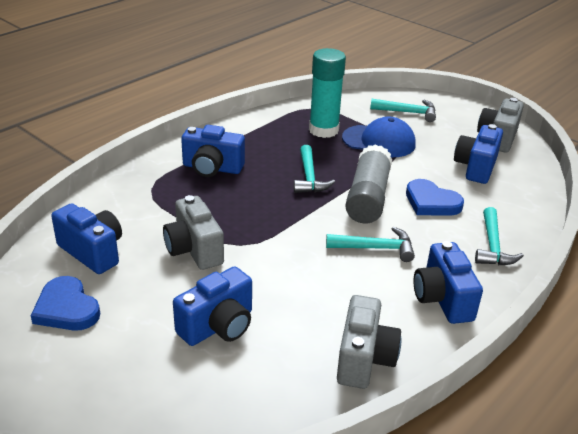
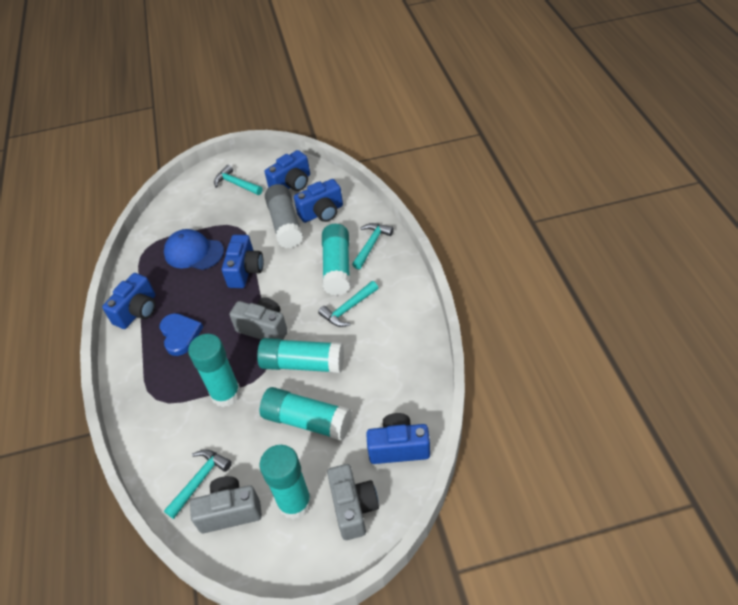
blue heart: 2 -> 1
turquoise glue stick: 1 -> 5

